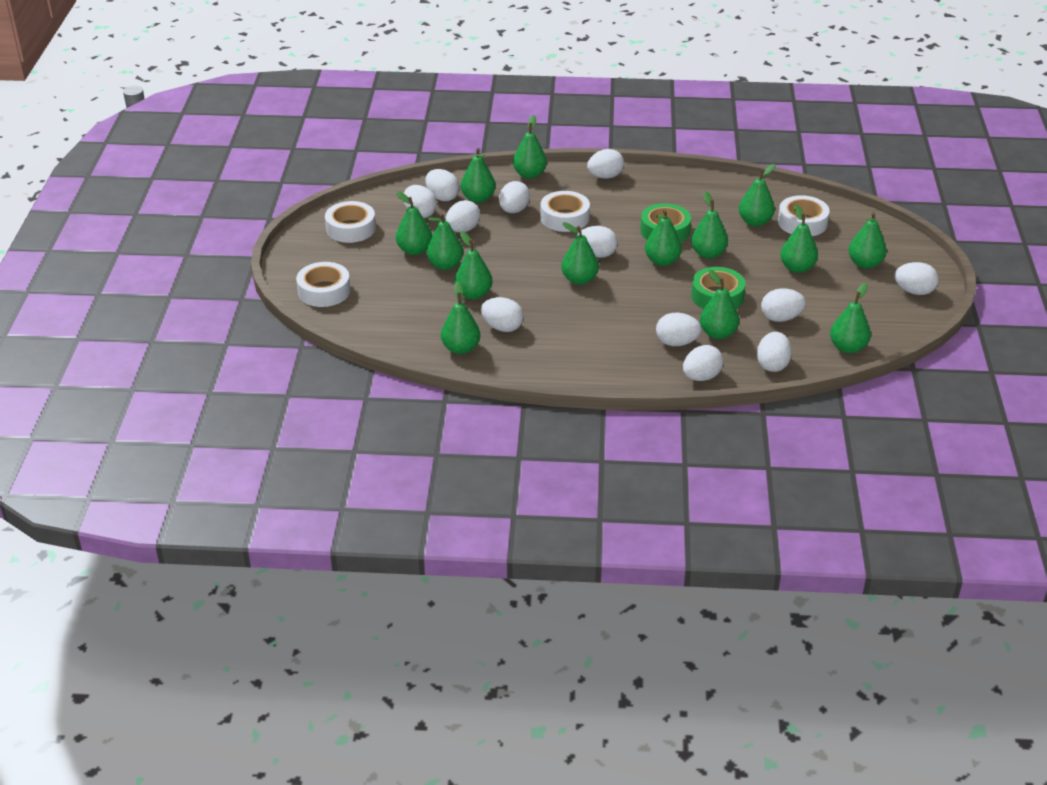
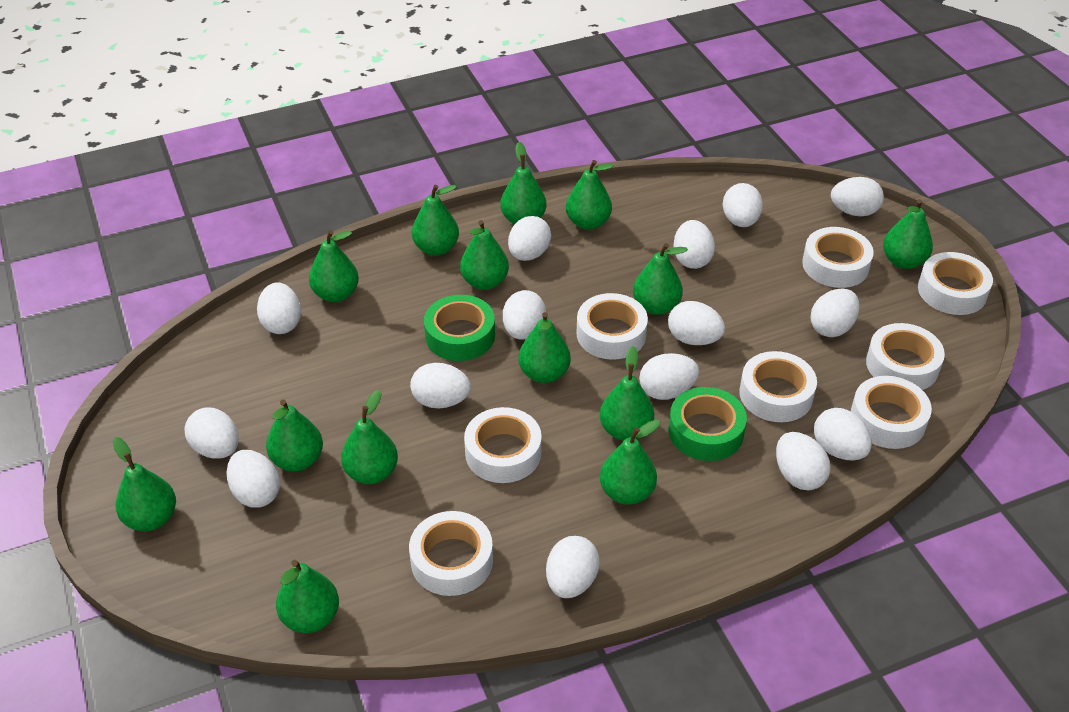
white egg: 12 -> 15
white tape: 4 -> 8

